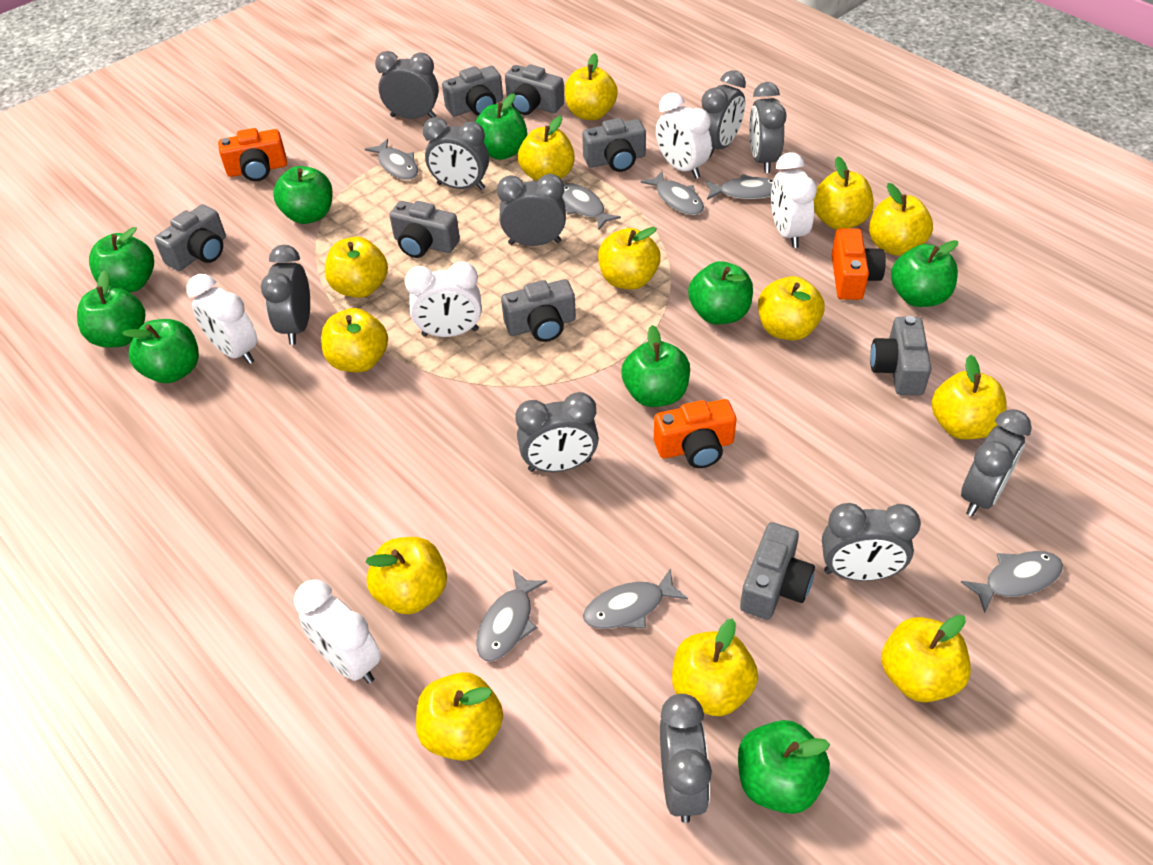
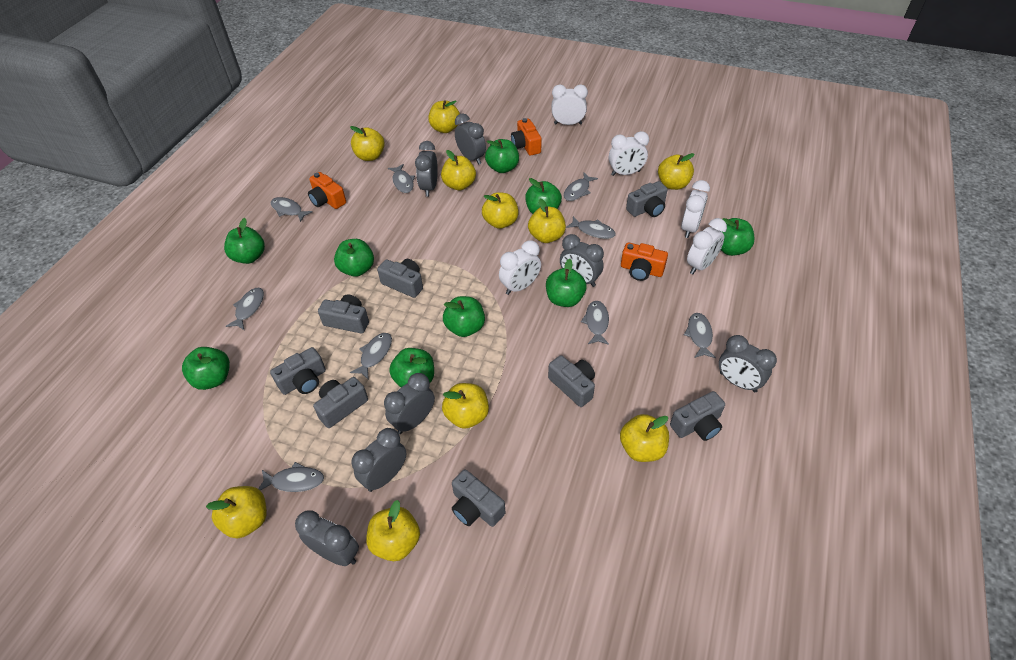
grey clock: 10 -> 7
grey fish: 7 -> 9
yellow apple: 13 -> 10

